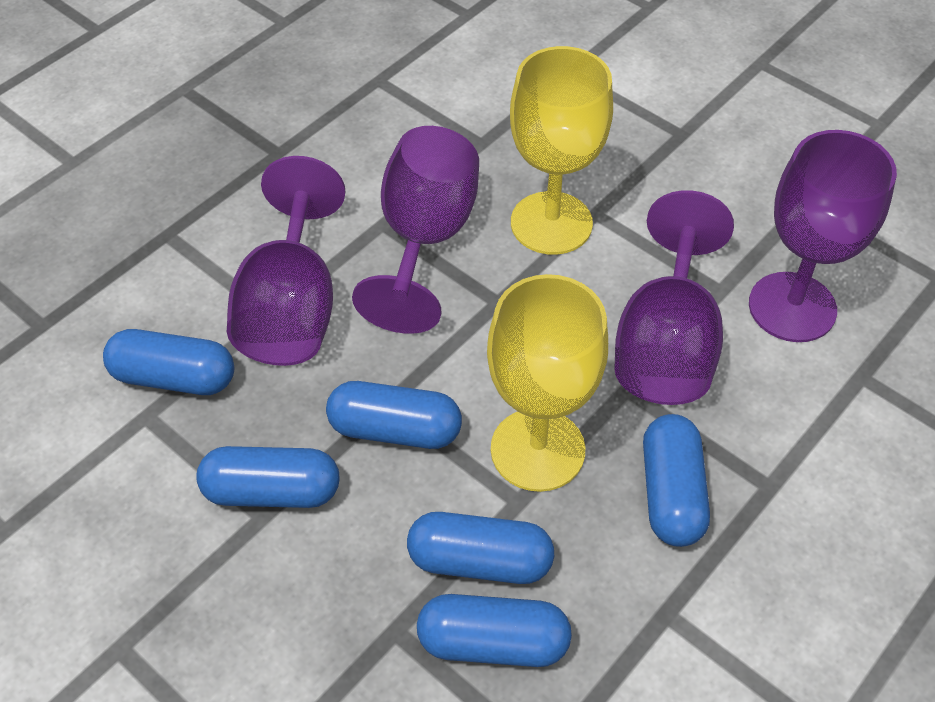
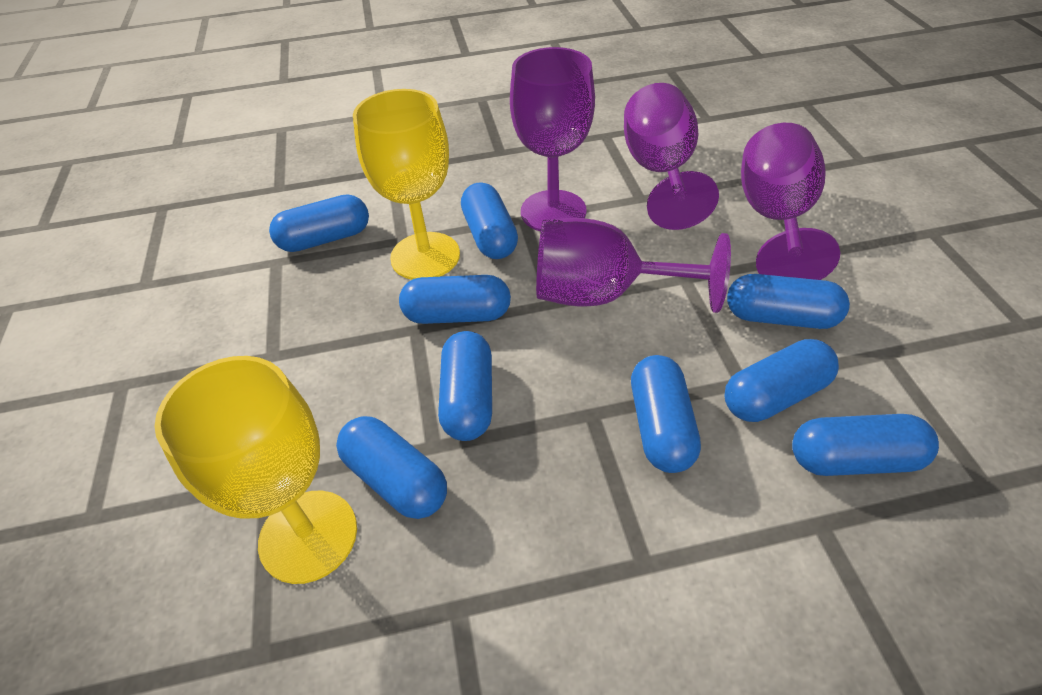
blue capsule: 6 -> 9

